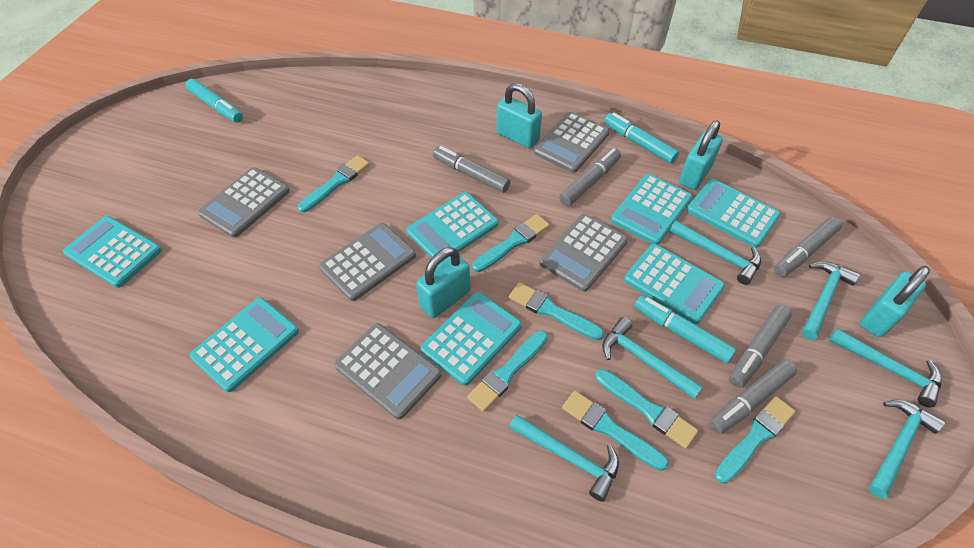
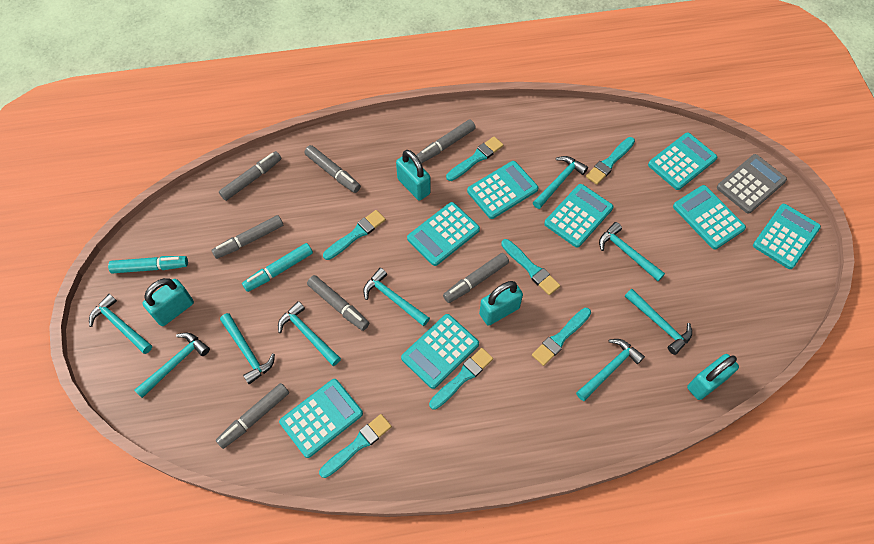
grey calculator: 5 -> 1
grey marker: 5 -> 7
turquoise calculator: 7 -> 8
turquoise hammer: 6 -> 9
turquoise marker: 3 -> 2

